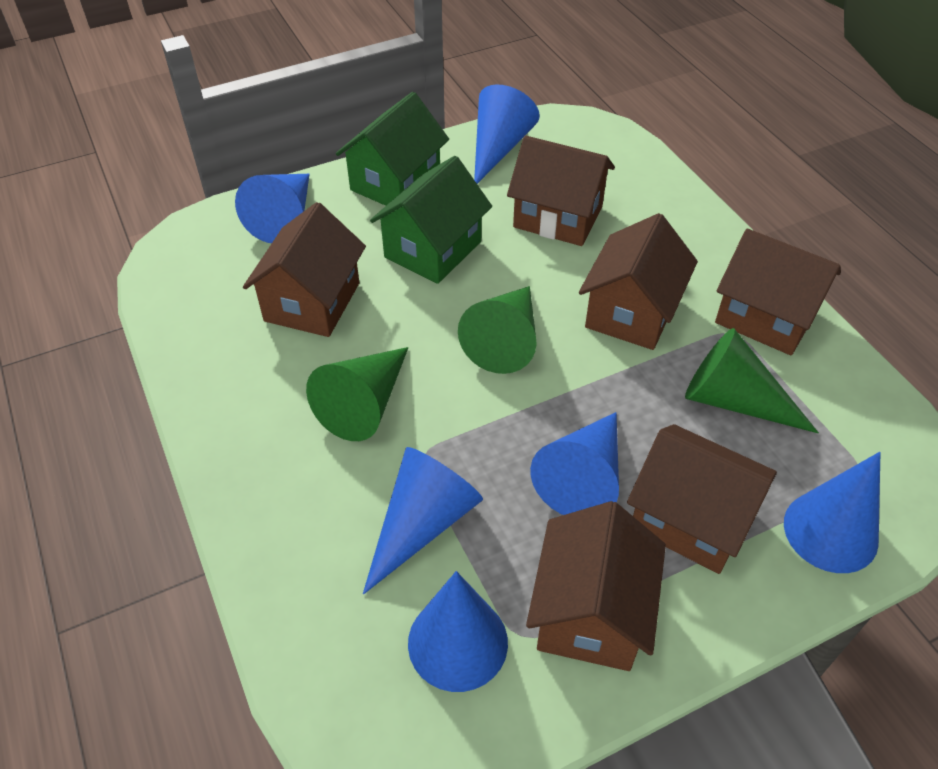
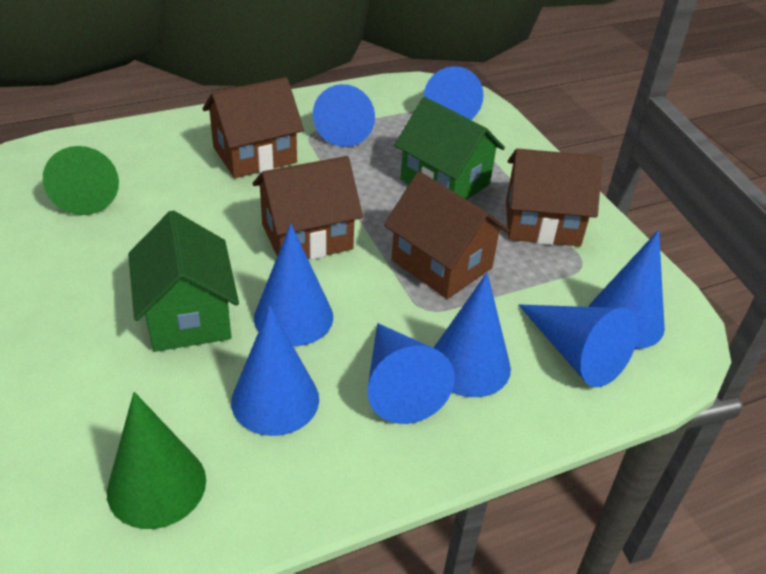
blue cone: 6 -> 8
brown house: 6 -> 4
green cone: 3 -> 2

